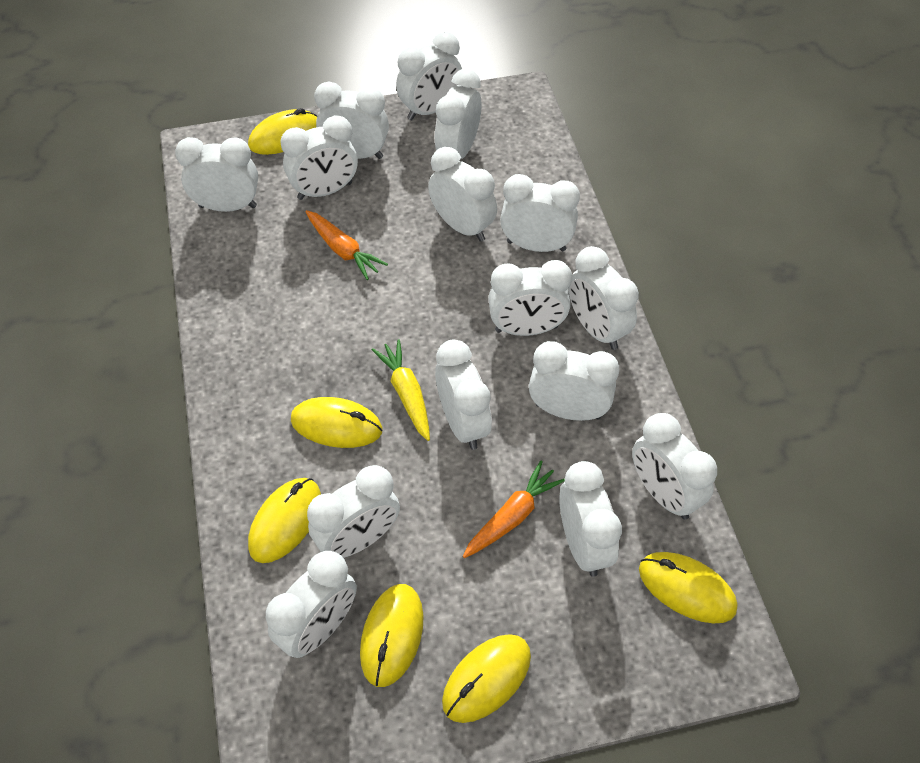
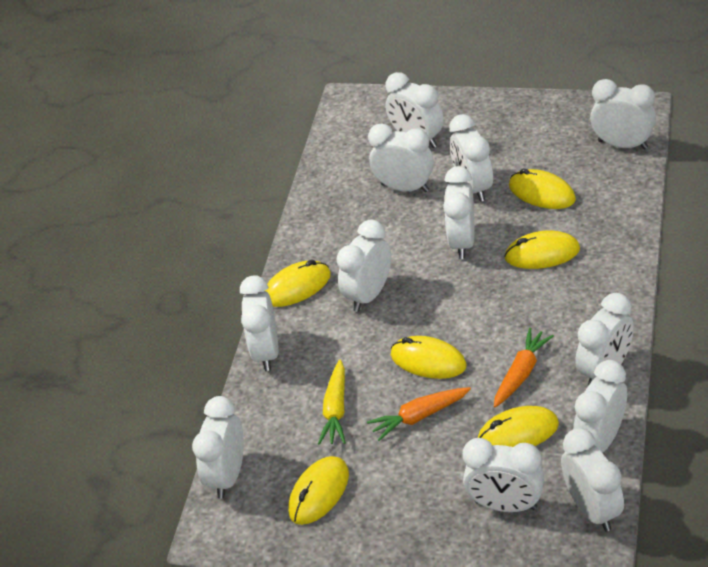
white clock: 15 -> 12

